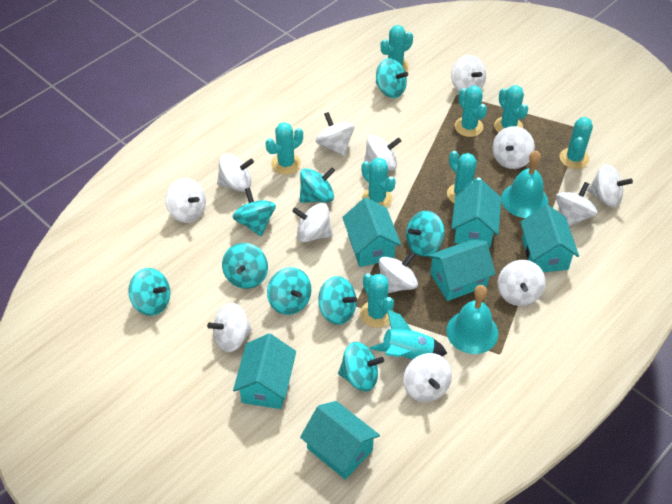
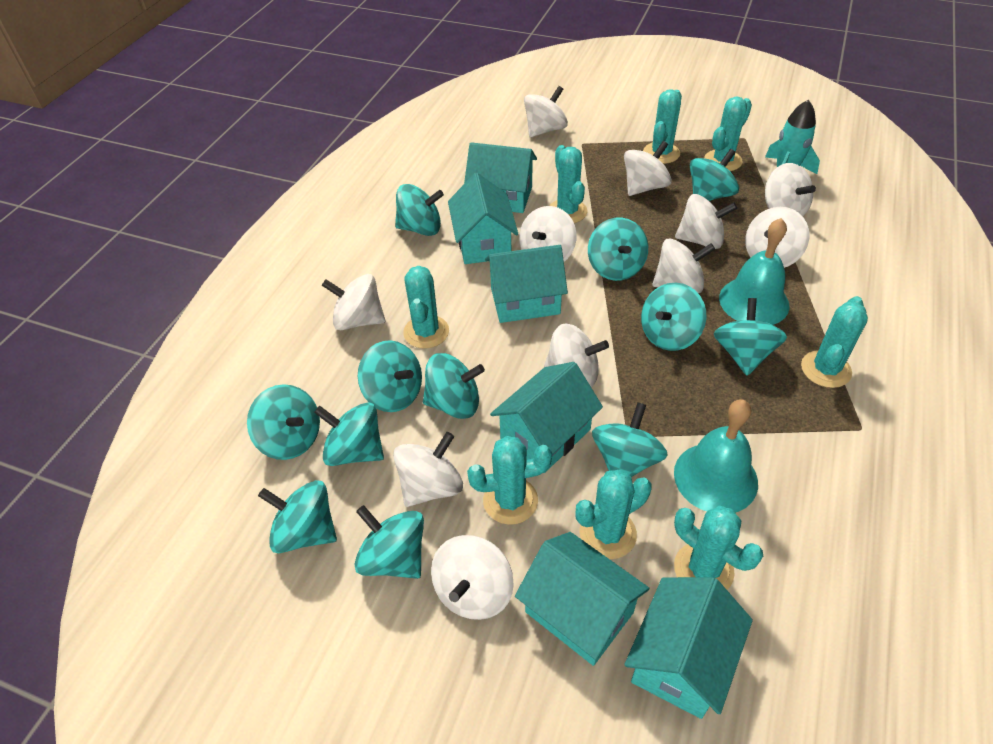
turquoise spinning top: 9 -> 12
white spinning top: 13 -> 11

